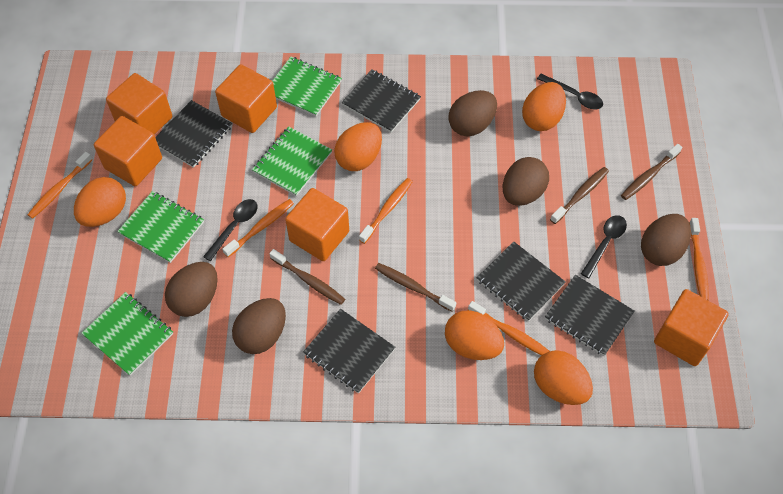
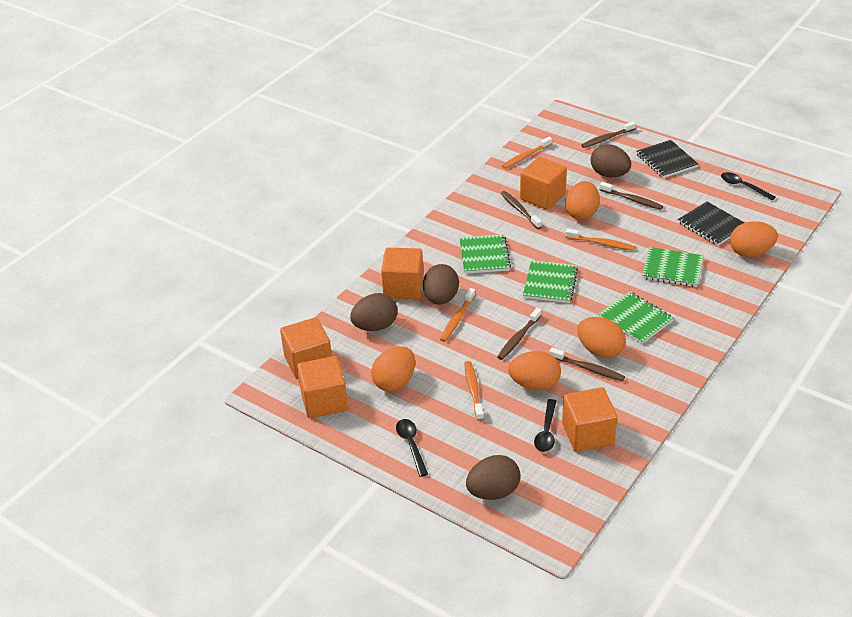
black notebook: 5 -> 2
brown egg: 5 -> 4
brown toothbrush: 4 -> 5
orange toothbrush: 5 -> 4

